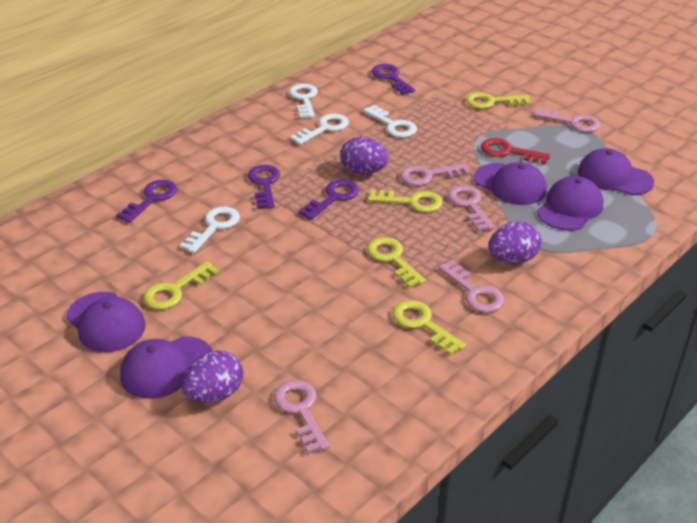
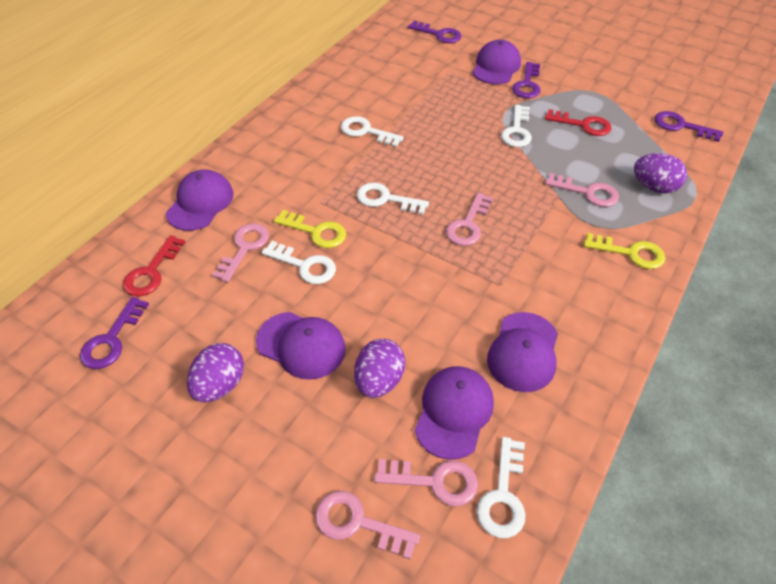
red key: 1 -> 2
white key: 4 -> 5
yellow key: 5 -> 2

